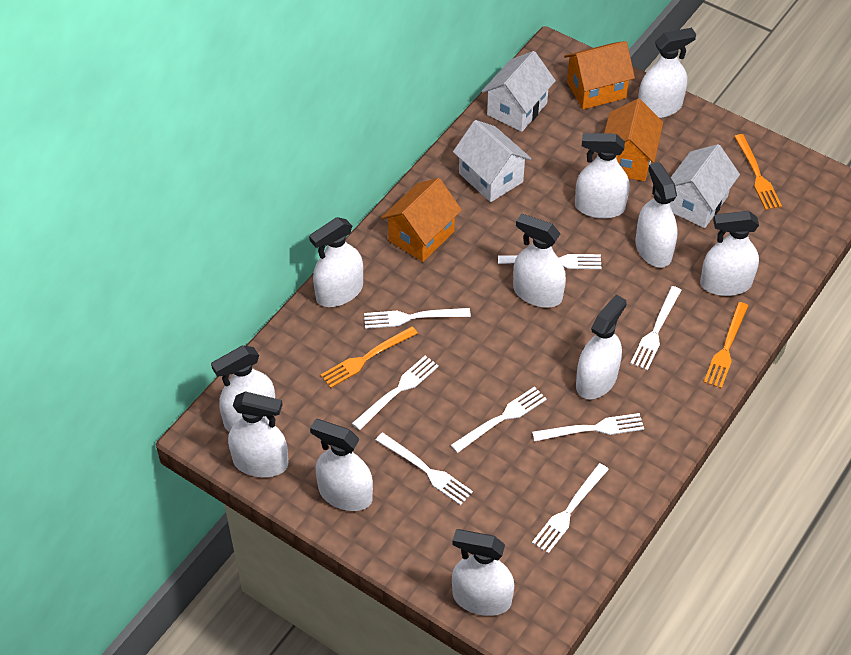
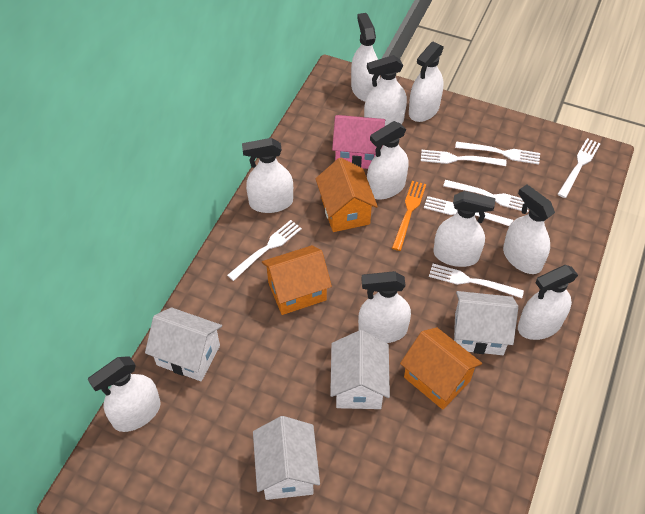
orange fork: 3 -> 1
pink house: 0 -> 1
white fork: 8 -> 7
white house: 3 -> 4
white spray bottle: 11 -> 10

